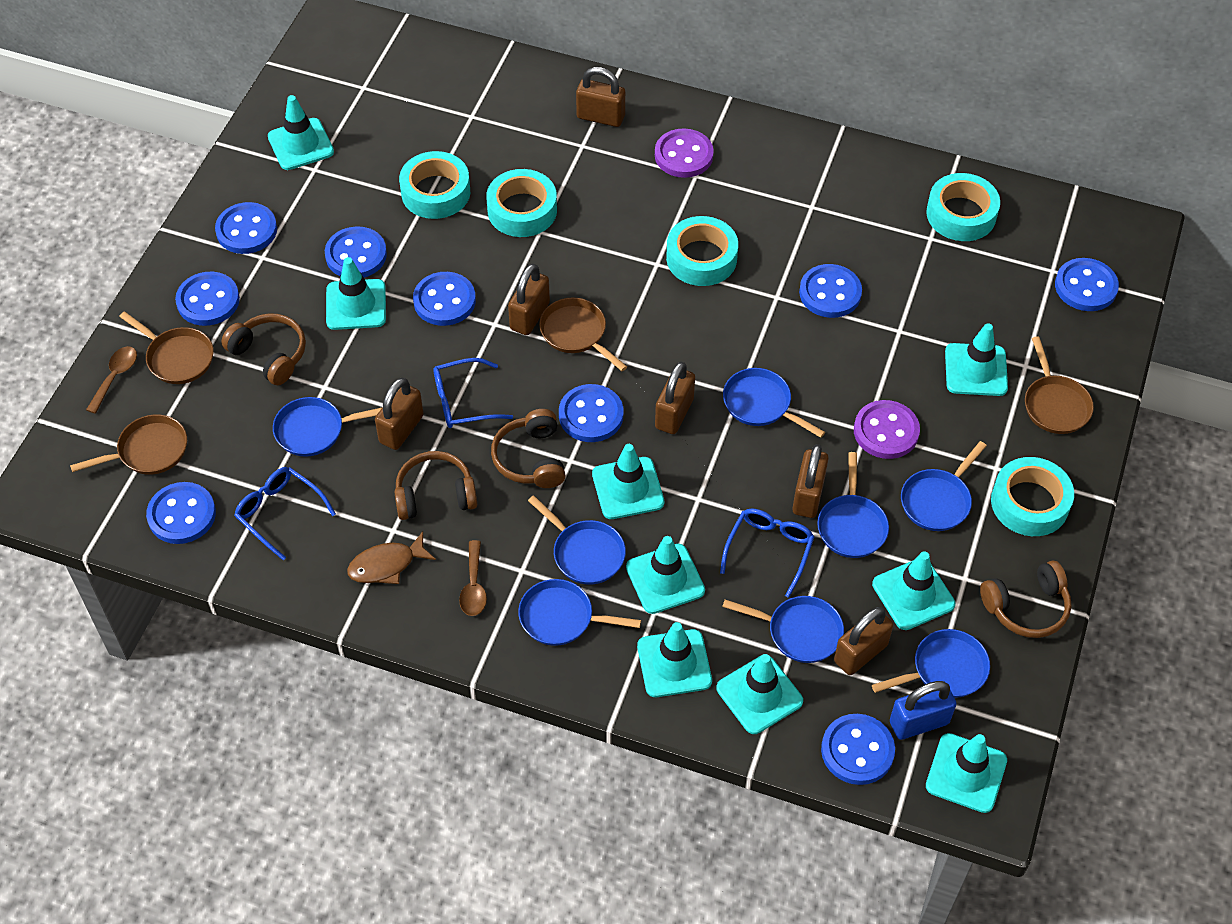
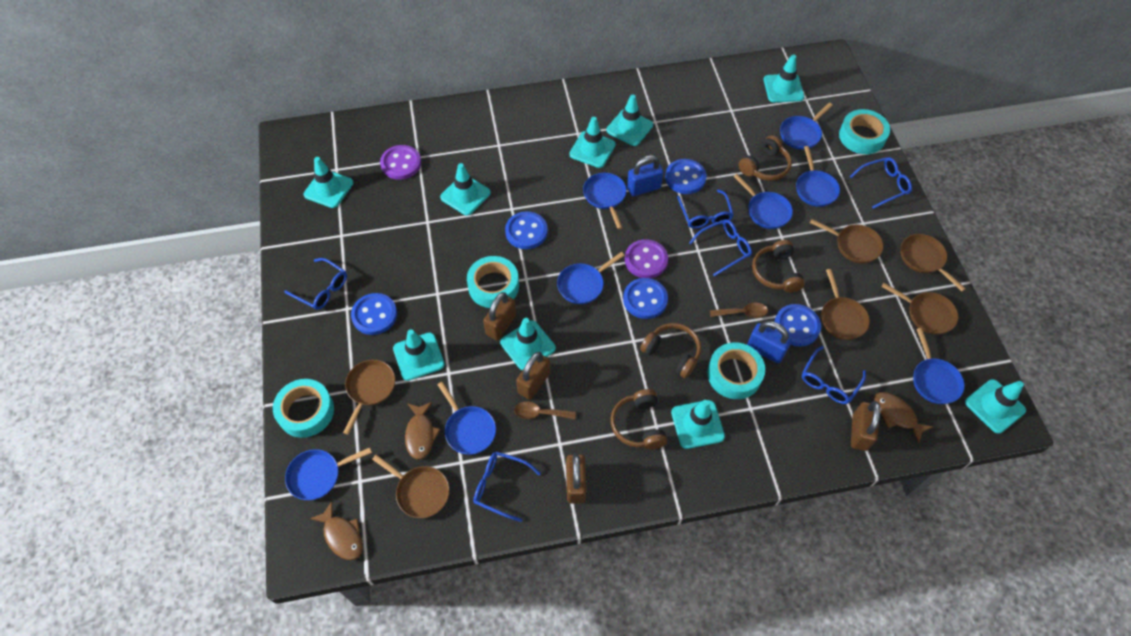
blue button: 9 -> 5
blue glasses: 3 -> 6
blue padlock: 1 -> 2
brown fish: 1 -> 3
brown padlock: 6 -> 4
brown pan: 4 -> 6
turquoise tape: 5 -> 4

